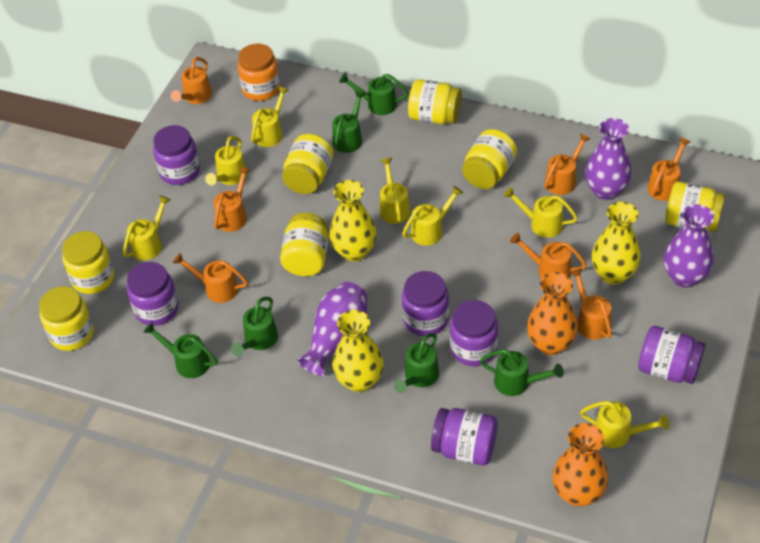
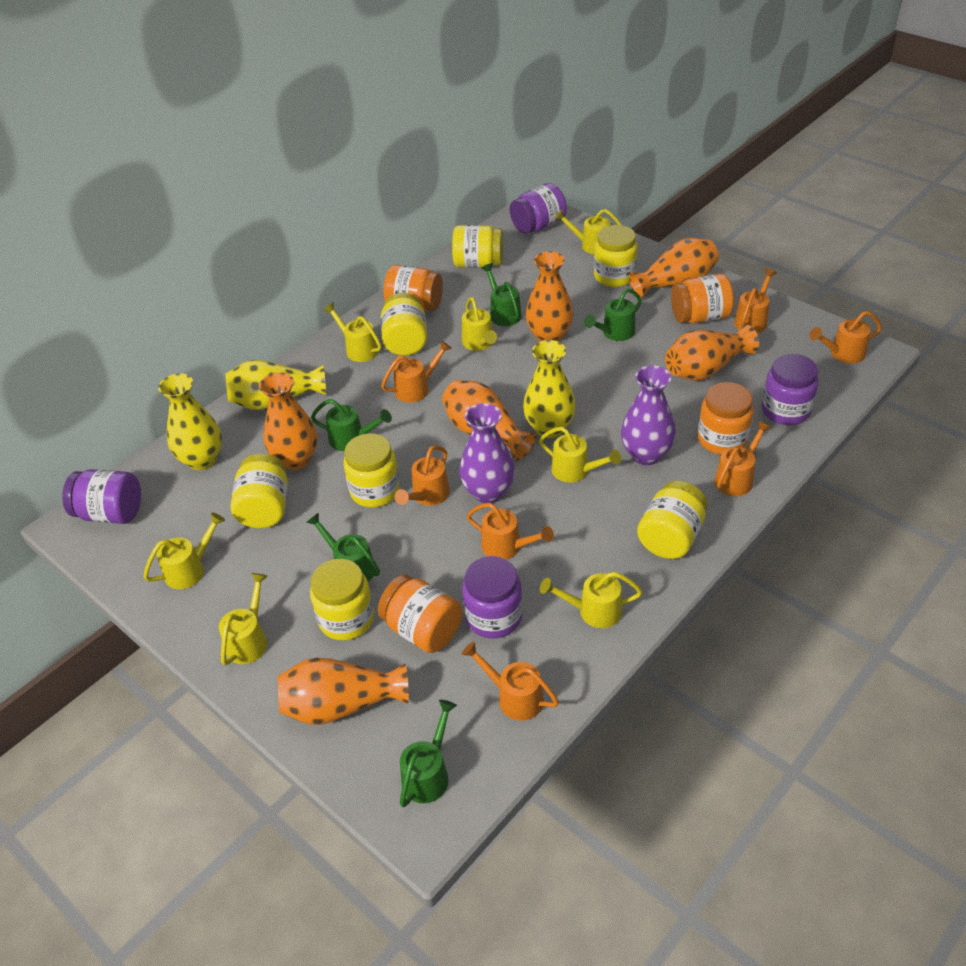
green watering can: 6 -> 5
orange jar: 1 -> 4
orange vase: 2 -> 6
purple jar: 6 -> 4
purple vase: 3 -> 2

